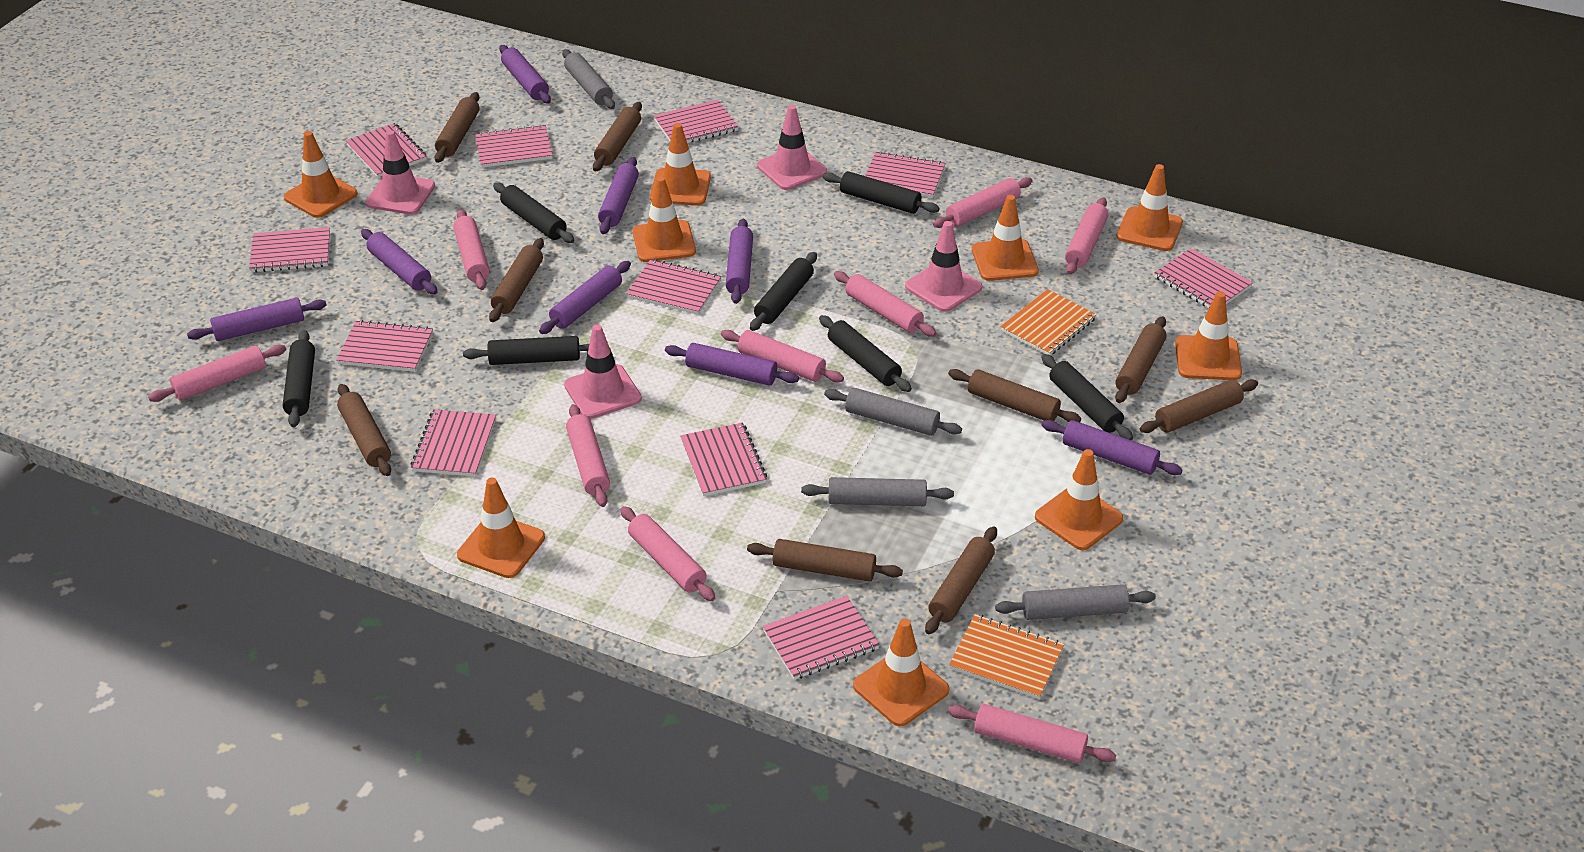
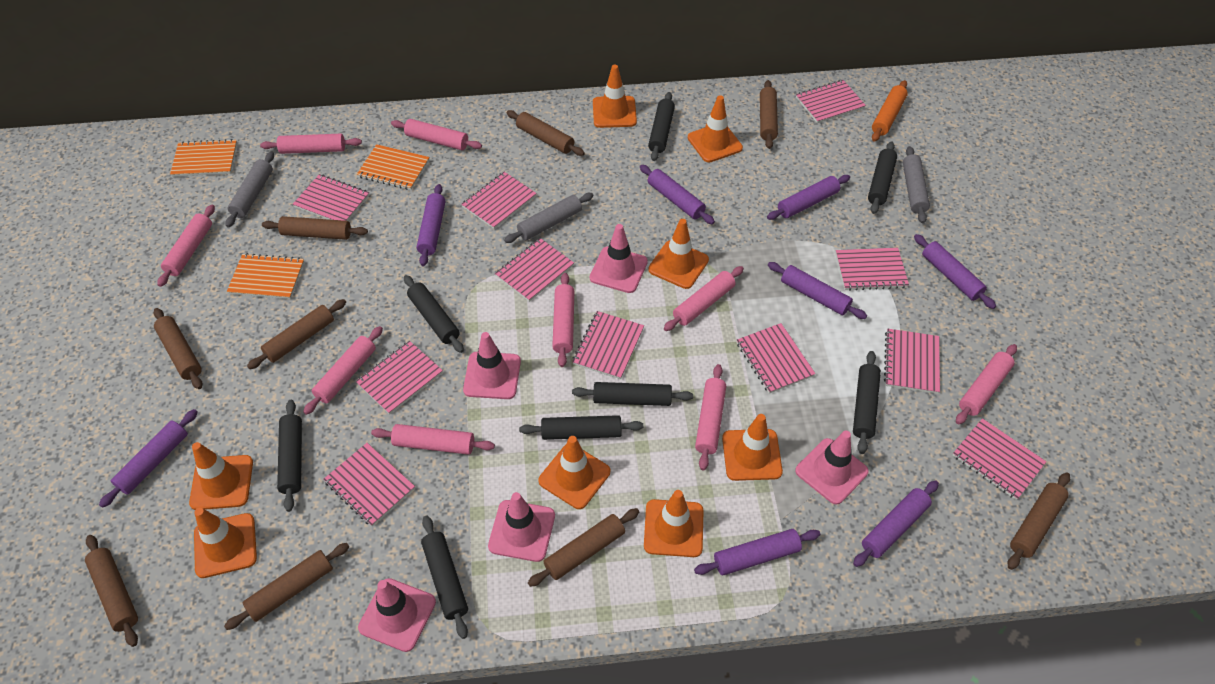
black rolling pin: 7 -> 8
grey rolling pin: 4 -> 3
orange notebook: 2 -> 3
orange rolling pin: 0 -> 1
orange traffic cone: 9 -> 8
pink traffic cone: 4 -> 5

